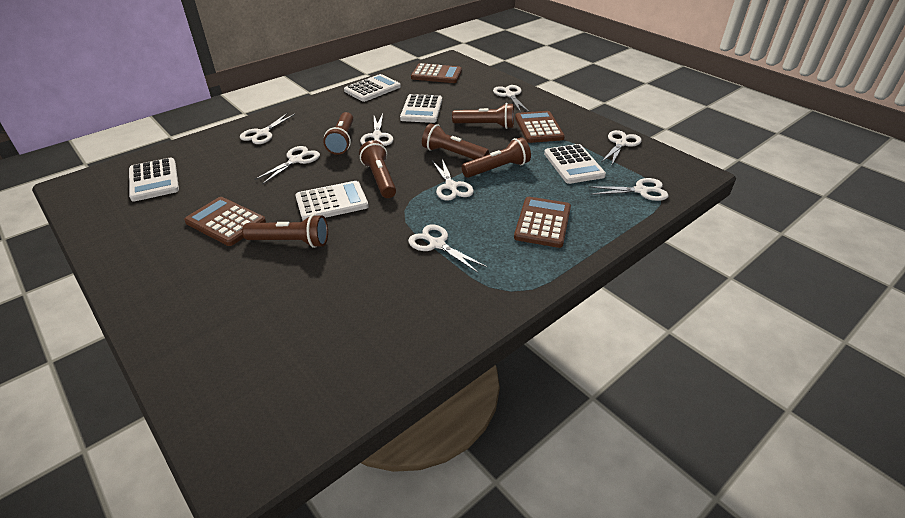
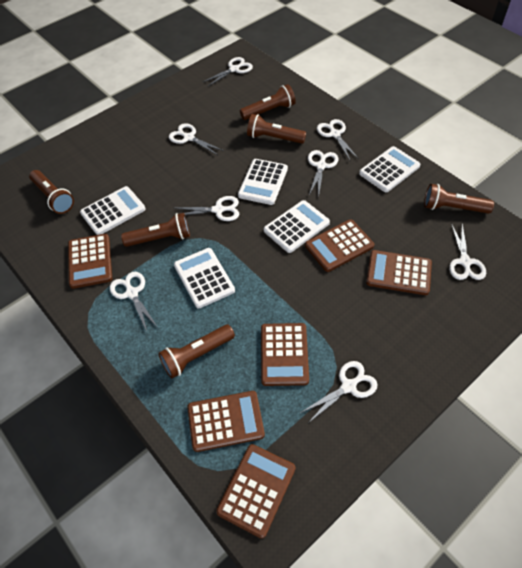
brown calculator: 4 -> 6

